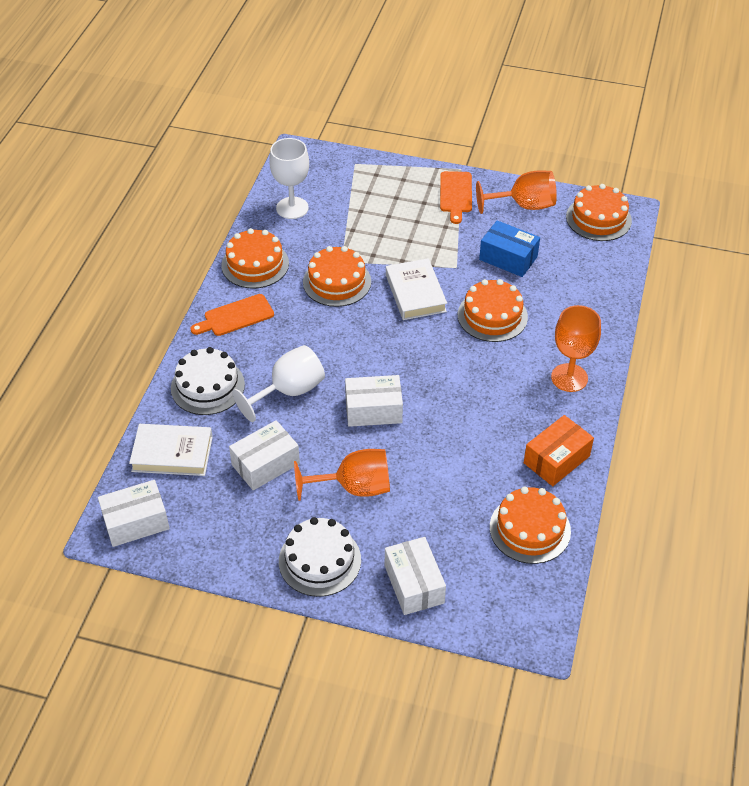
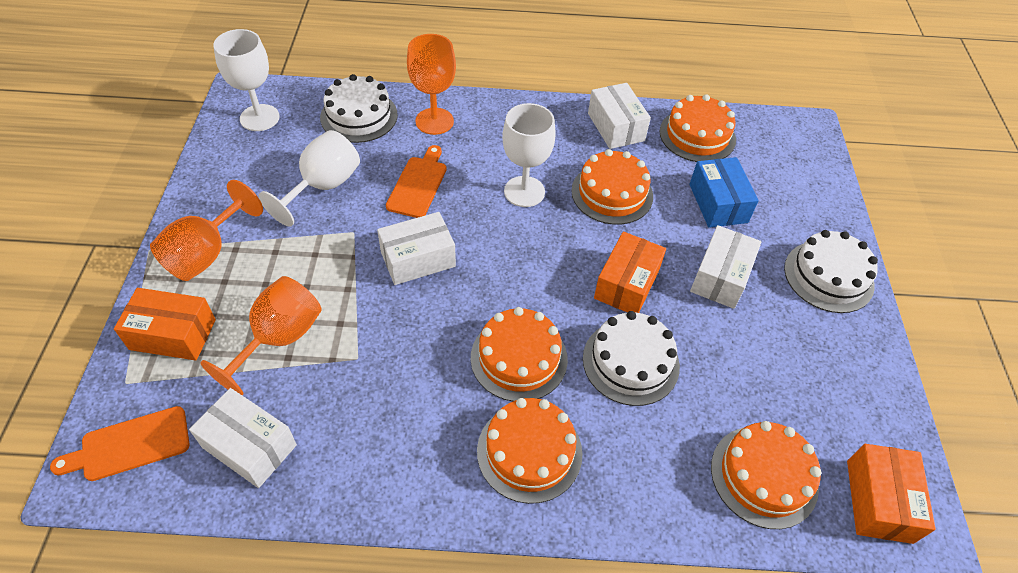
orange box: 1 -> 3
white book: 2 -> 0
white cake: 2 -> 3
white goblet: 2 -> 3

